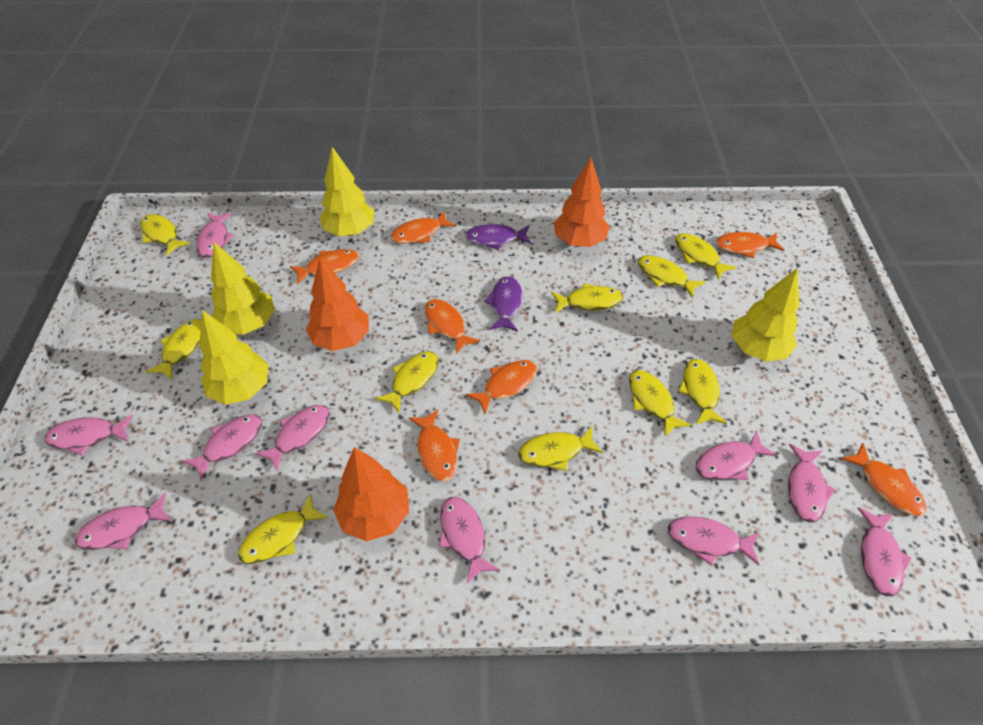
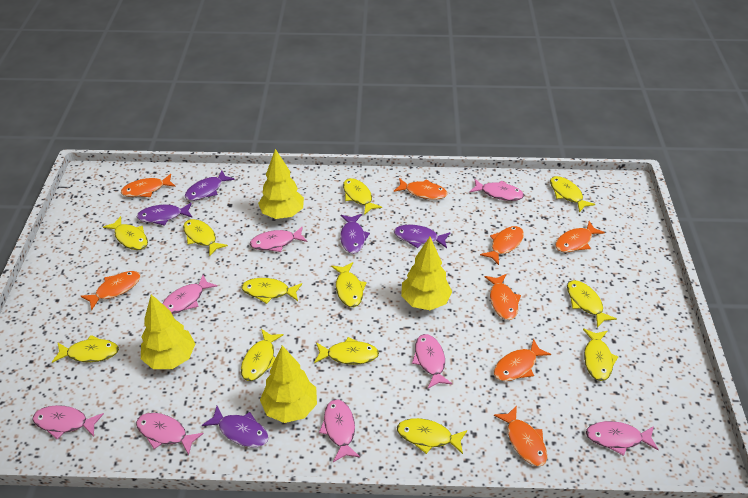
orange fish: 7 -> 8
orange tree: 3 -> 0
pink fish: 10 -> 8
purple fish: 2 -> 5
yellow fish: 10 -> 12

